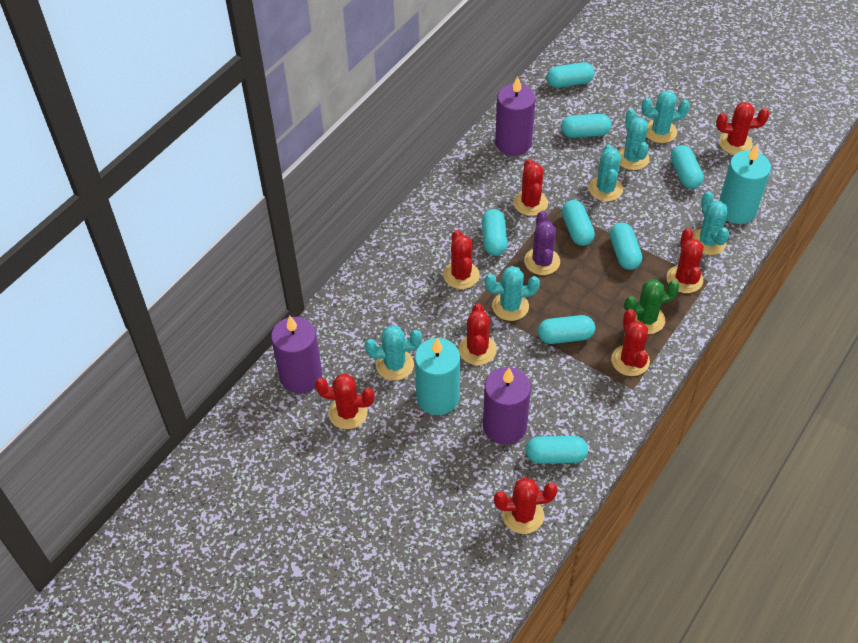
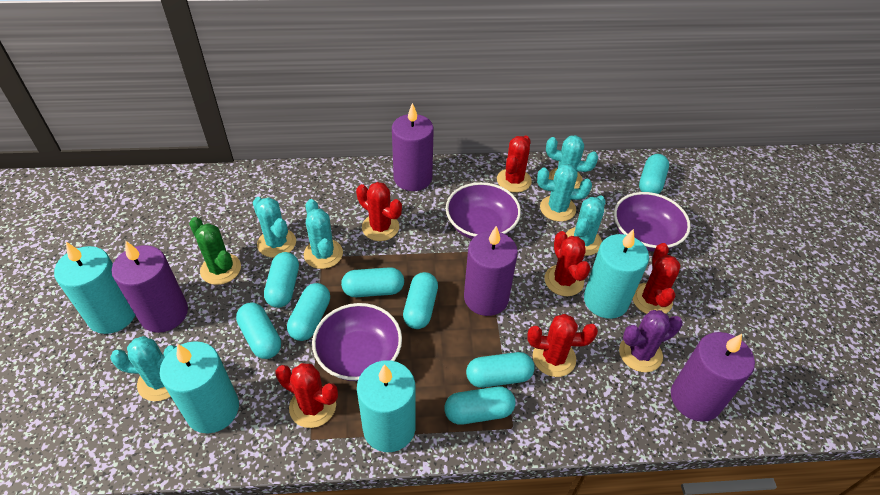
purple bowl: 0 -> 3
purple candle: 3 -> 4
red cactus: 8 -> 6
turquoise candle: 2 -> 4

